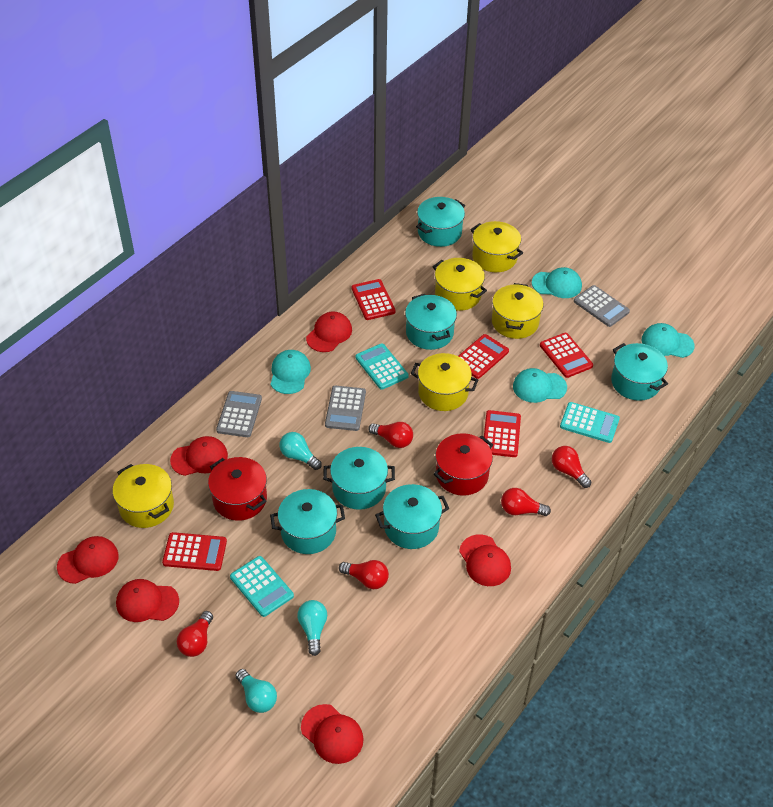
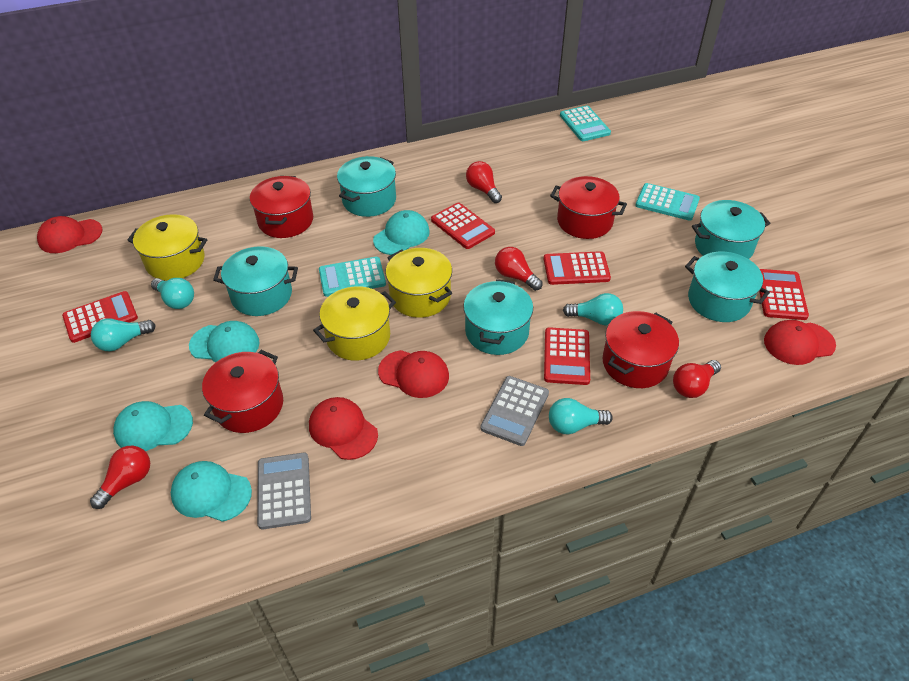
grey calculator: 3 -> 2
red cap: 6 -> 4
red light bulb: 5 -> 4
red pot: 2 -> 4
turquoise light bulb: 3 -> 4
turquoise pot: 6 -> 5
yellow pot: 5 -> 3

